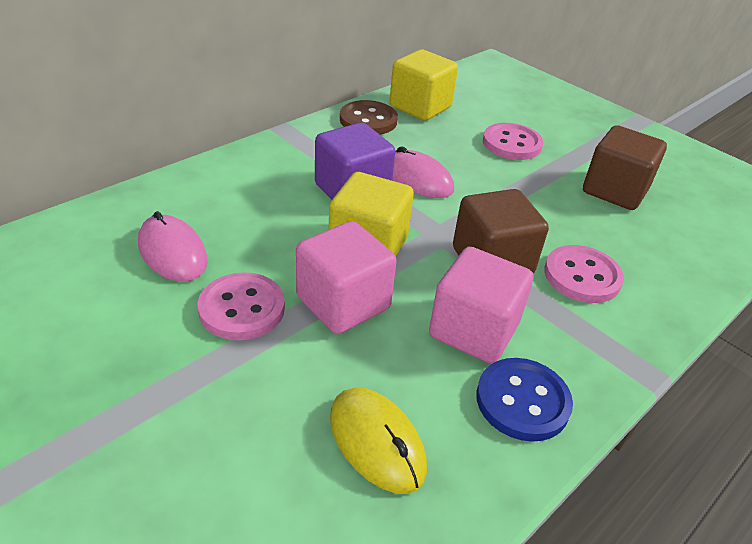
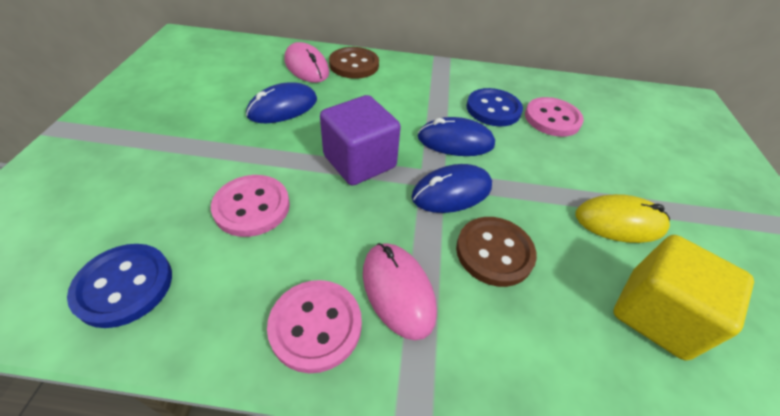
blue button: 1 -> 2
blue mouse: 0 -> 3
brown button: 1 -> 2
brown cube: 2 -> 0
pink cube: 2 -> 0
yellow cube: 2 -> 1

